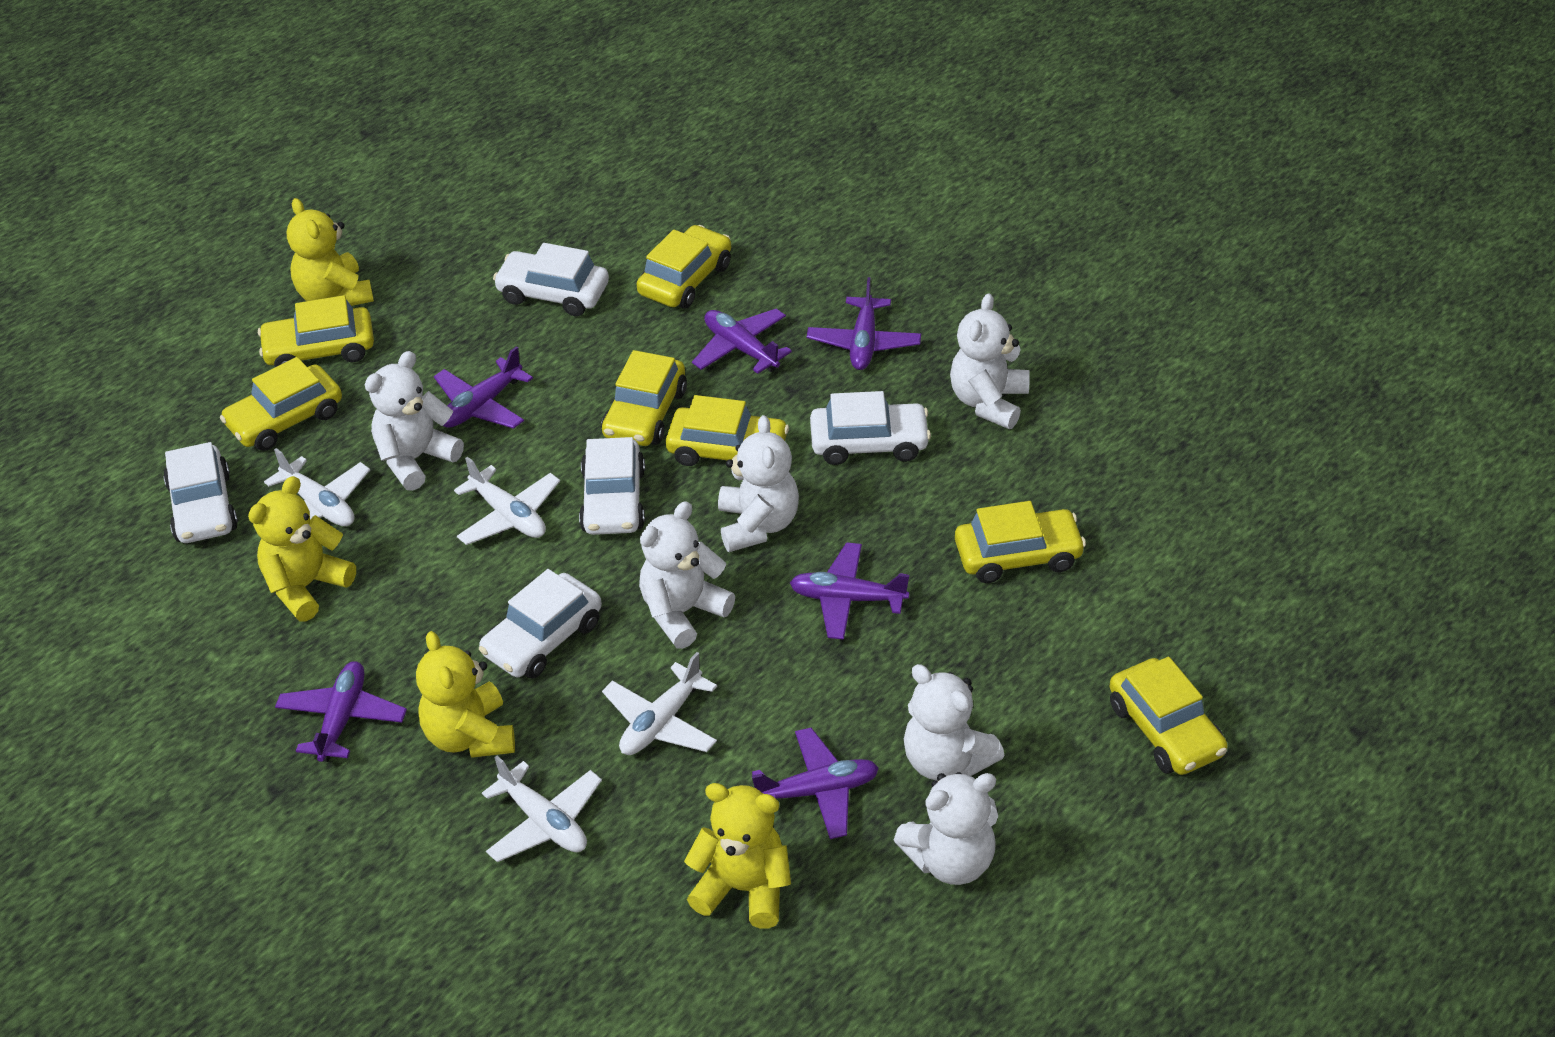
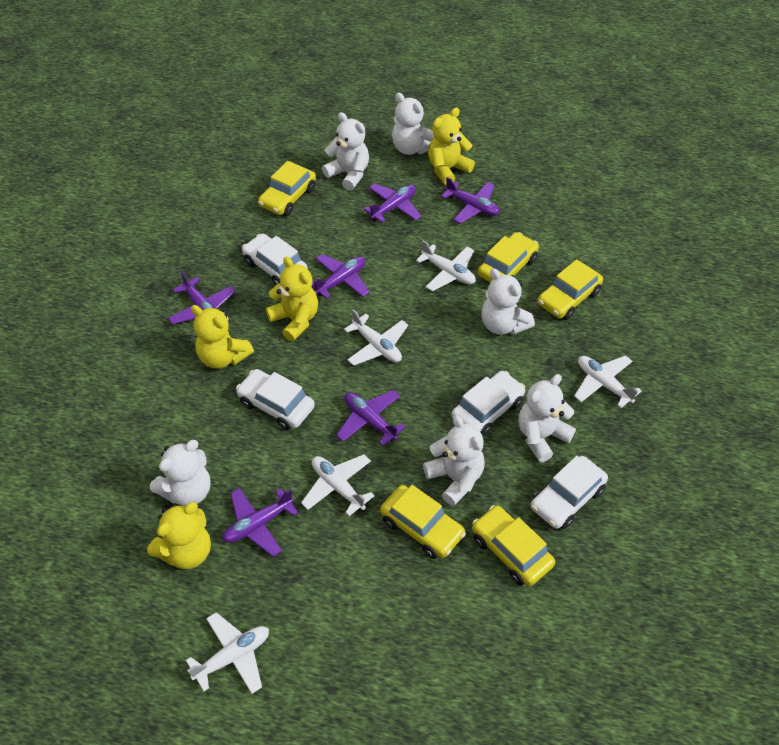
white car: 5 -> 4
white plane: 4 -> 5
yellow car: 7 -> 5

